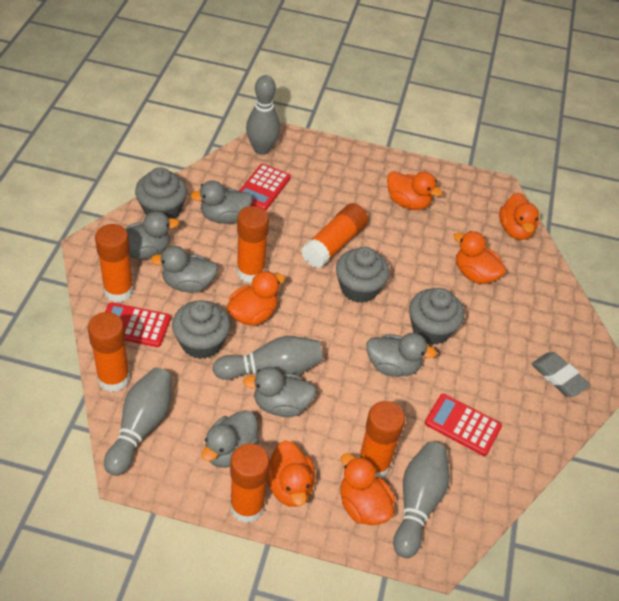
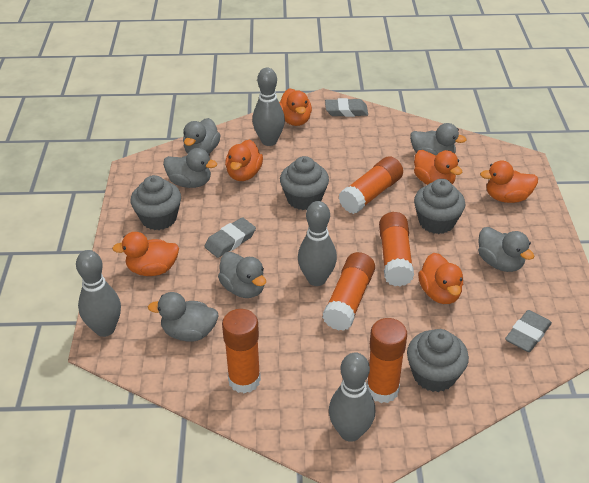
grey eraser: 1 -> 3
orange glue stick: 6 -> 5
red calculator: 3 -> 0

